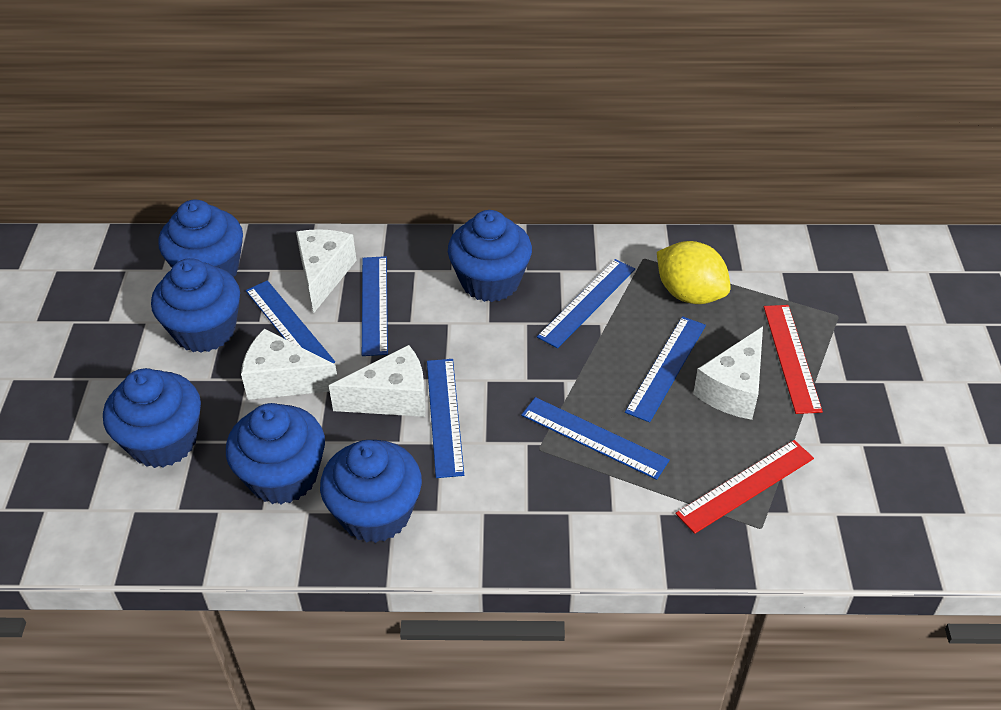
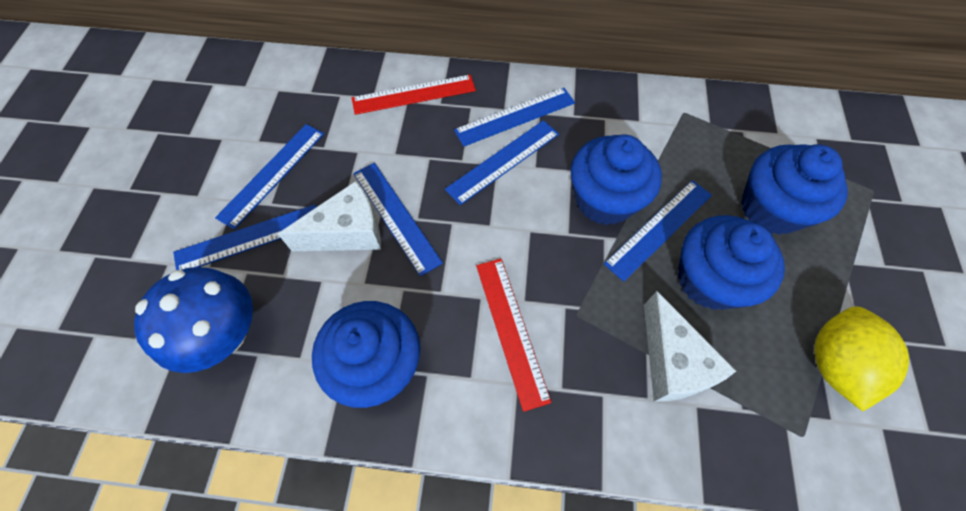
blue cupcake: 6 -> 4
blue mushroom: 0 -> 1
white cheese: 4 -> 2

